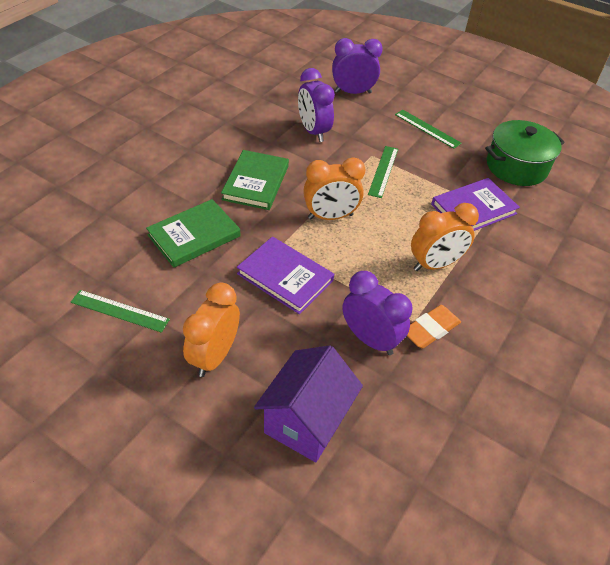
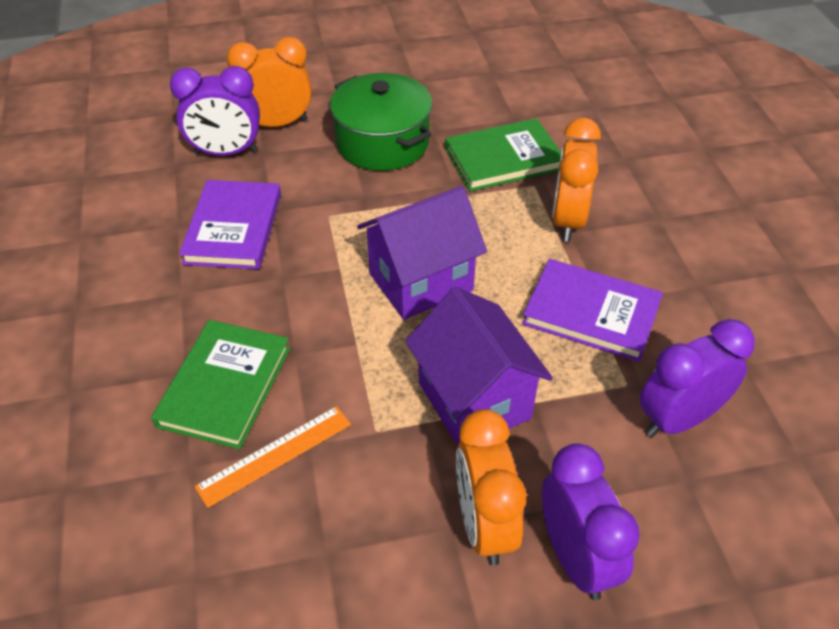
green ruler: 3 -> 0
orange eraser: 1 -> 0
orange ruler: 0 -> 1
purple house: 1 -> 2

